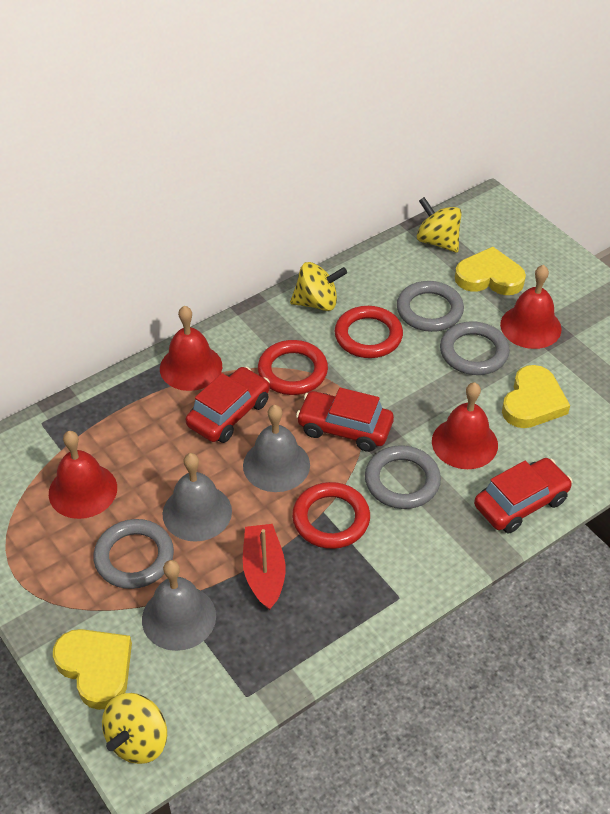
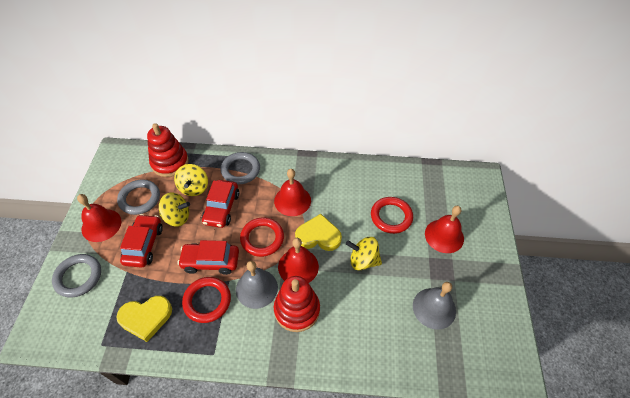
grey bell: 3 -> 2
grey ring: 4 -> 3
red boat: 1 -> 0
red stacking toy: 0 -> 2
yellow heart: 3 -> 2

